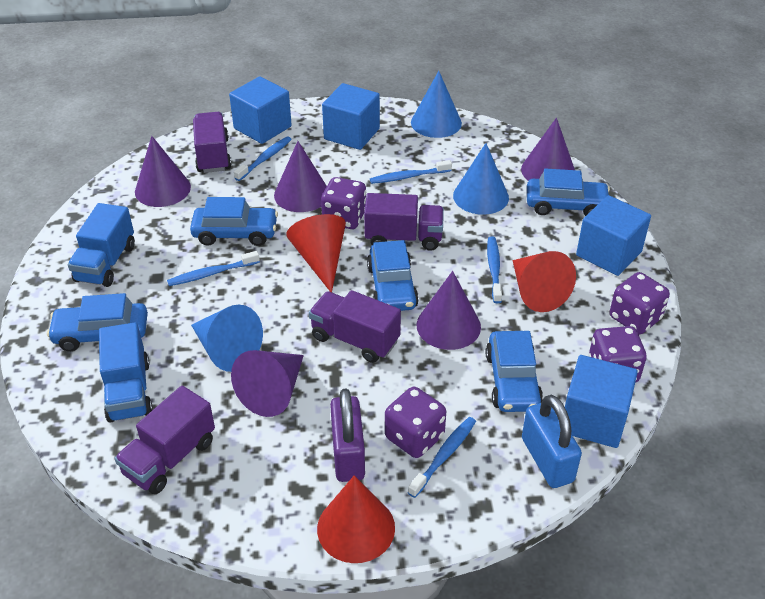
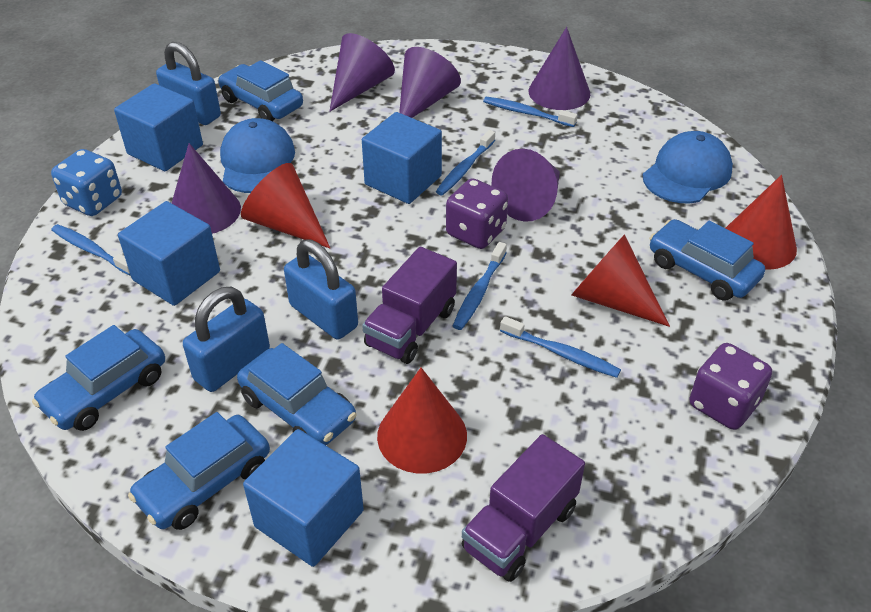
blue cap: 0 -> 2
blue cone: 3 -> 0
blue dice: 0 -> 1
blue padlock: 1 -> 3
blue truck: 2 -> 0
purple dice: 4 -> 2
purple padlock: 1 -> 0
purple truck: 4 -> 2
red cone: 3 -> 4

